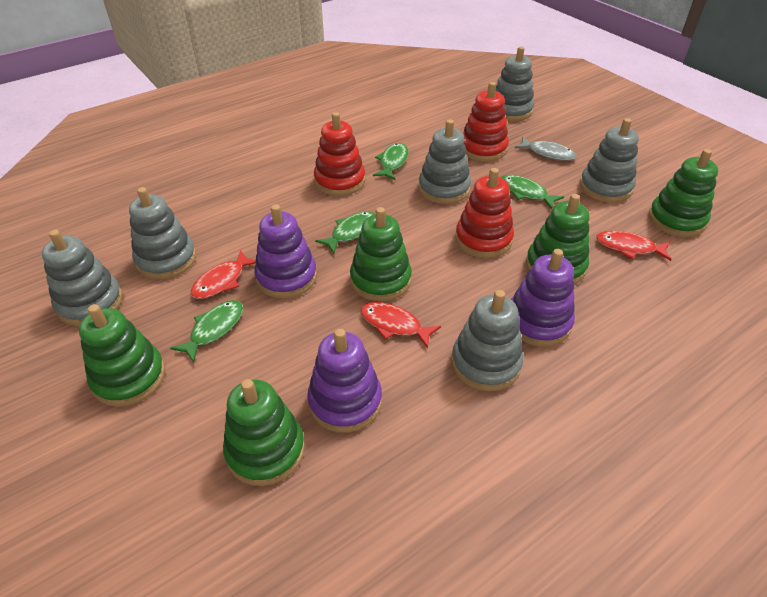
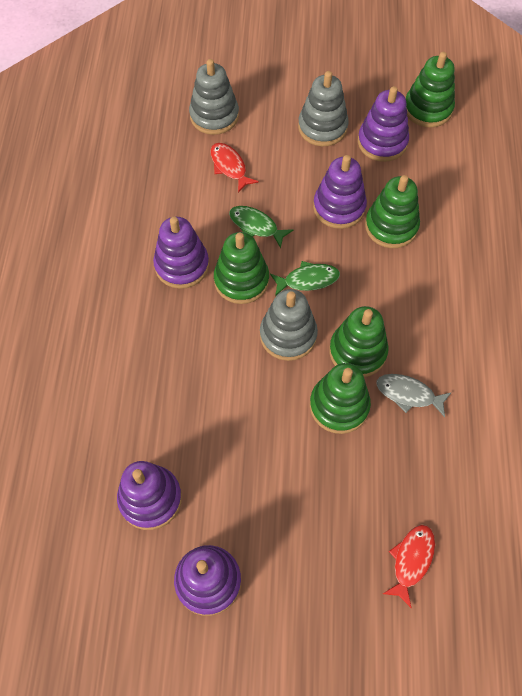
green fish: 4 -> 2
grey stacking toy: 6 -> 3
purple stacking toy: 3 -> 5
red fish: 3 -> 2
red stacking toy: 3 -> 0

